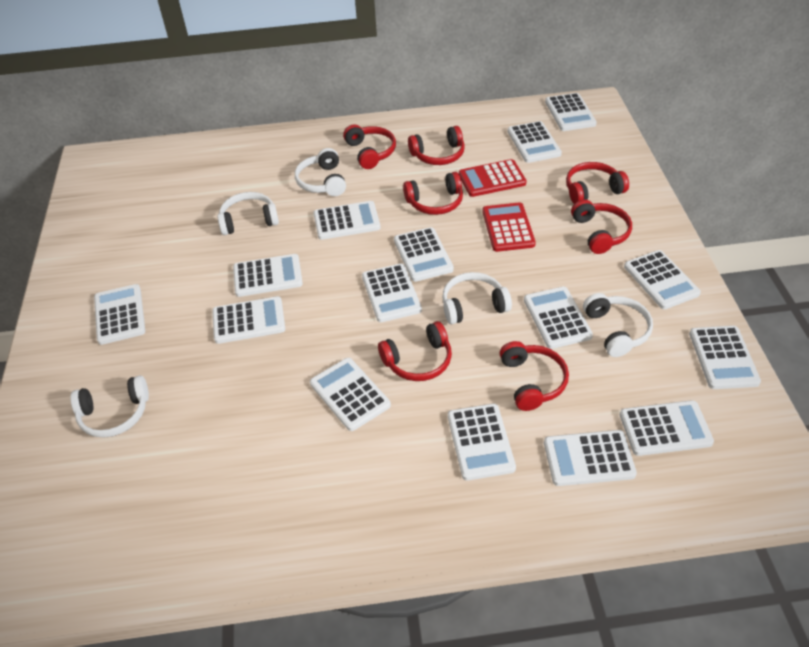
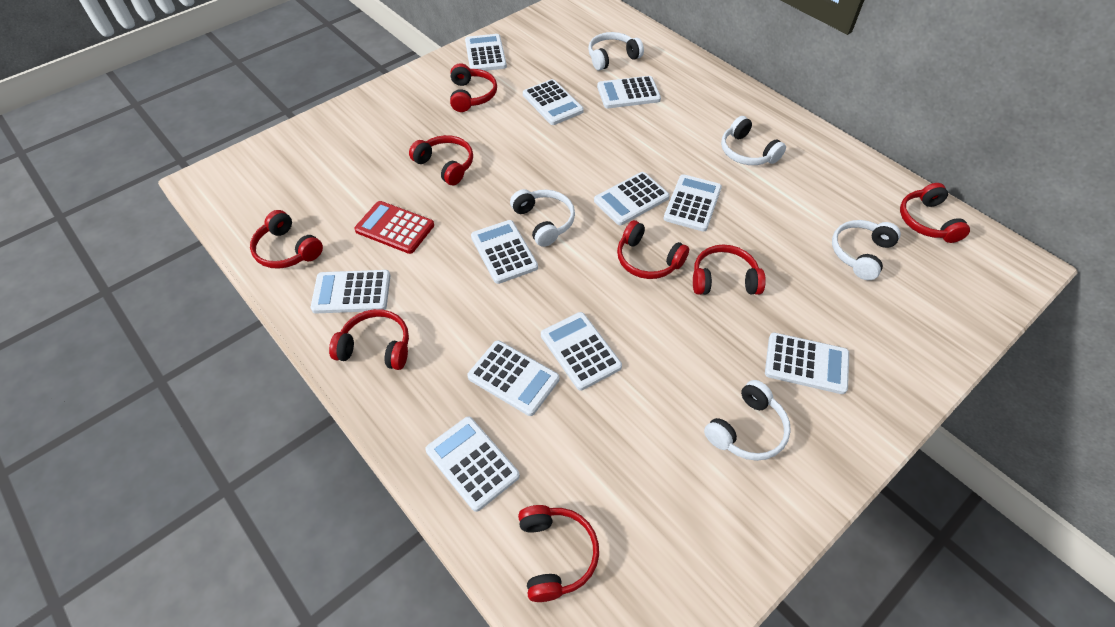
red calculator: 2 -> 1
red headphones: 7 -> 8
white calculator: 15 -> 11

